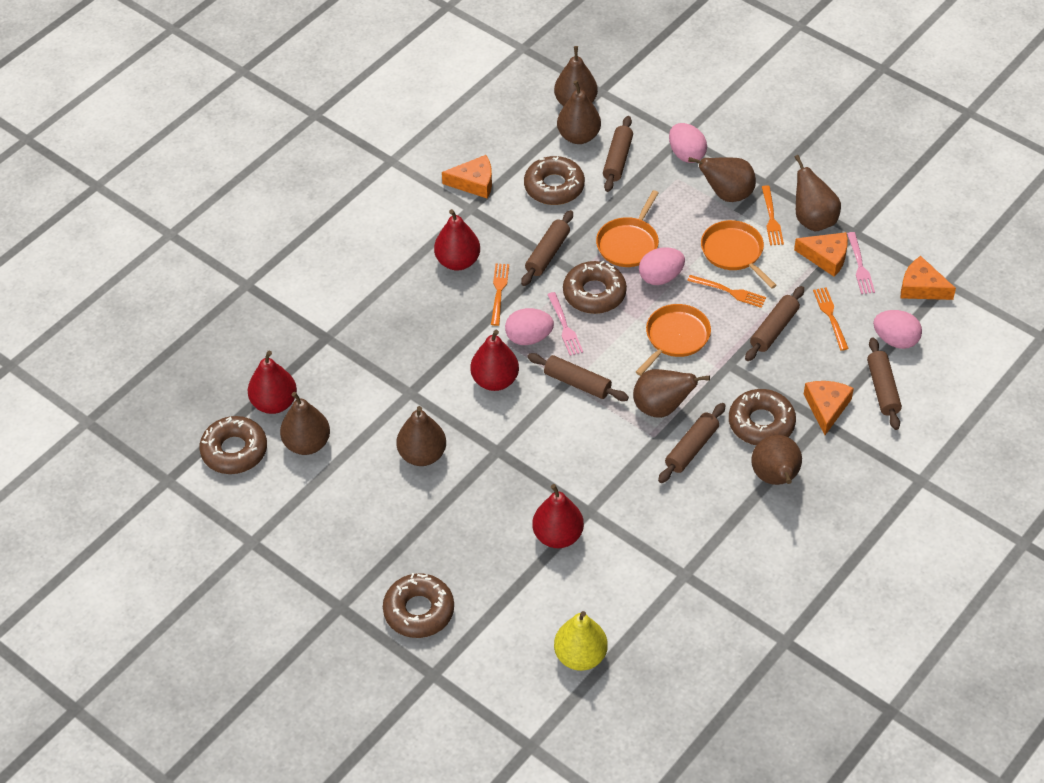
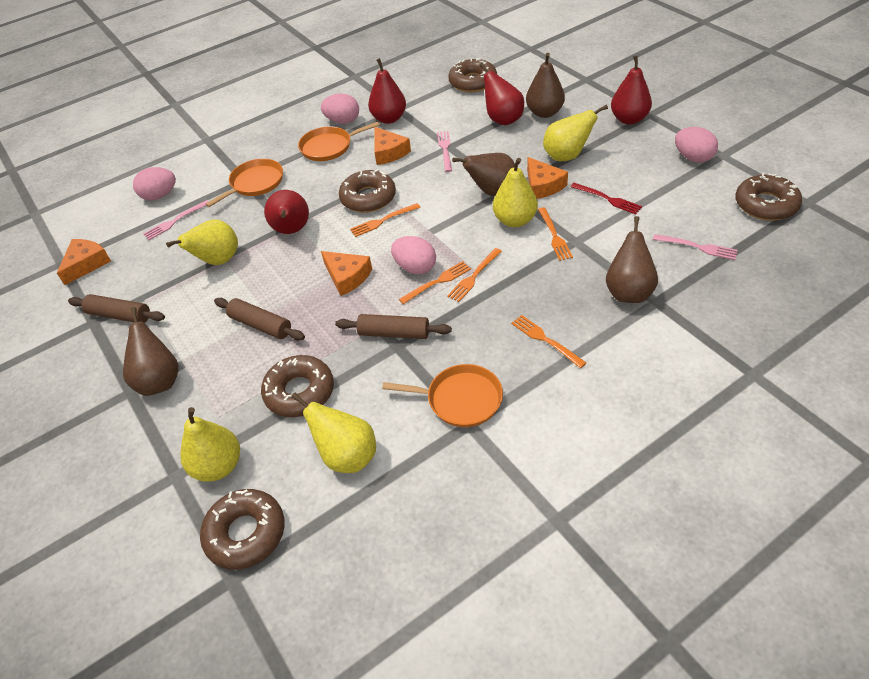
brown pear: 8 -> 4
brown rolling pin: 6 -> 3
orange fork: 4 -> 5
pink fork: 2 -> 3
red fork: 0 -> 1
yellow pear: 1 -> 5

